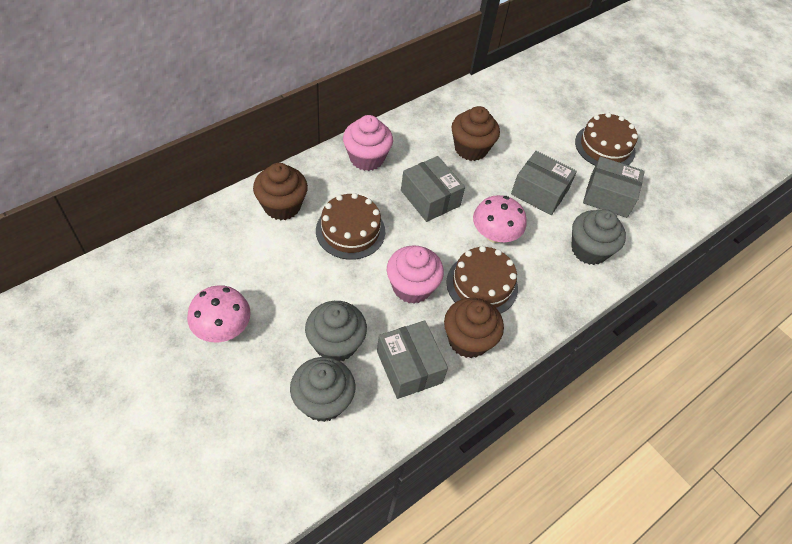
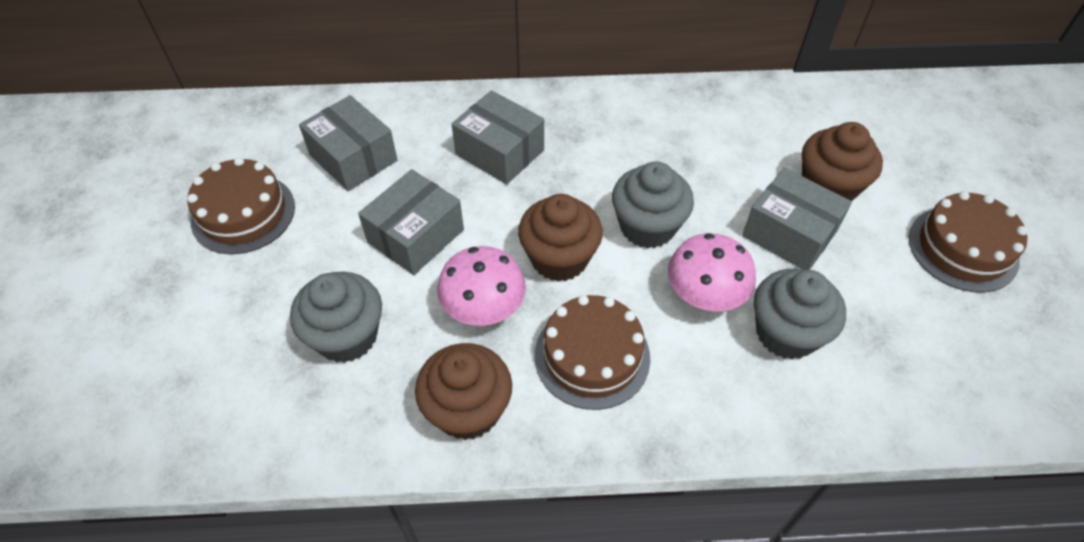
pink cupcake: 2 -> 0

